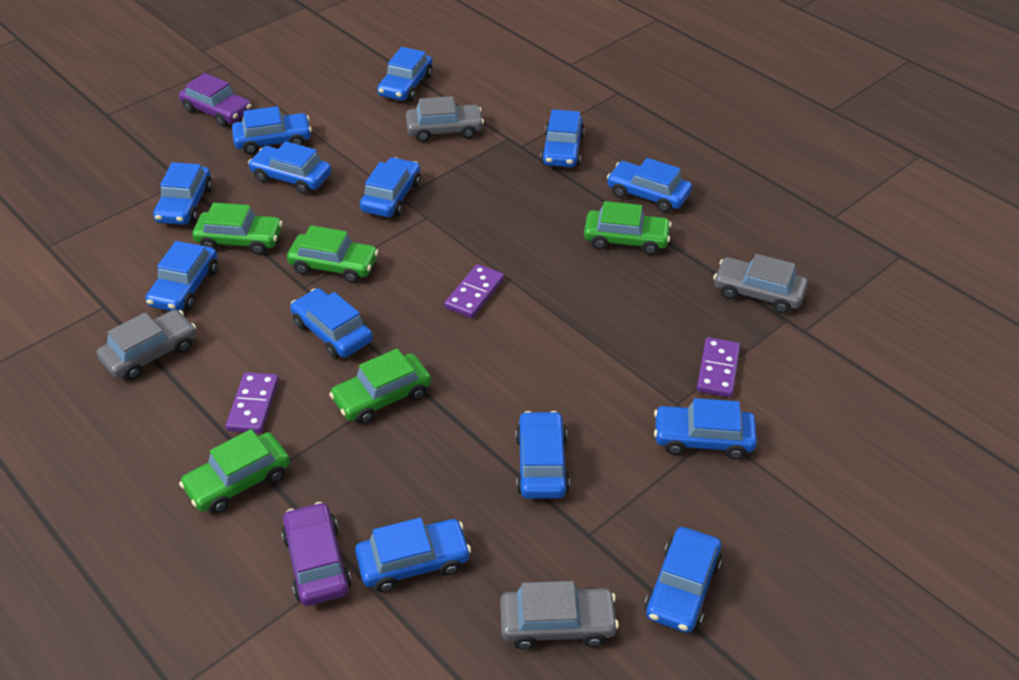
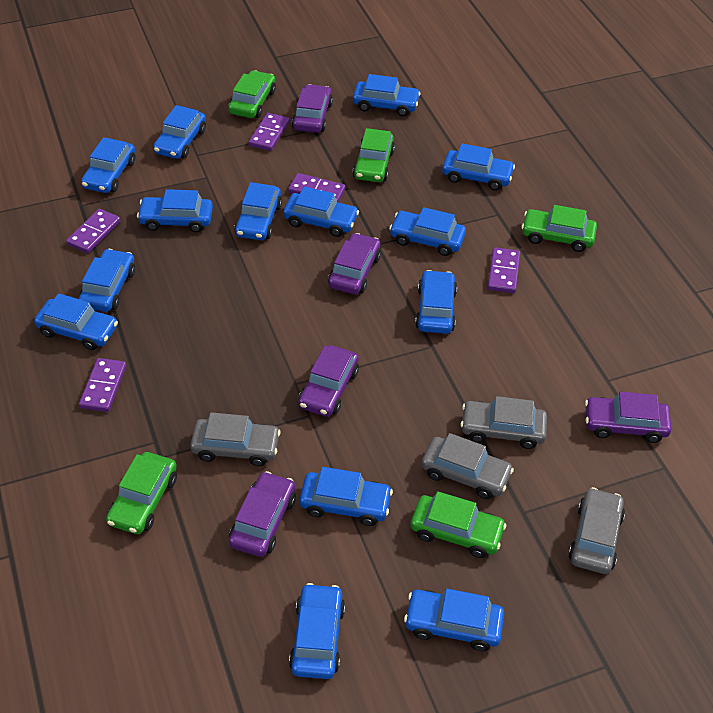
blue car: 13 -> 14
purple car: 2 -> 5
purple domino: 3 -> 5

